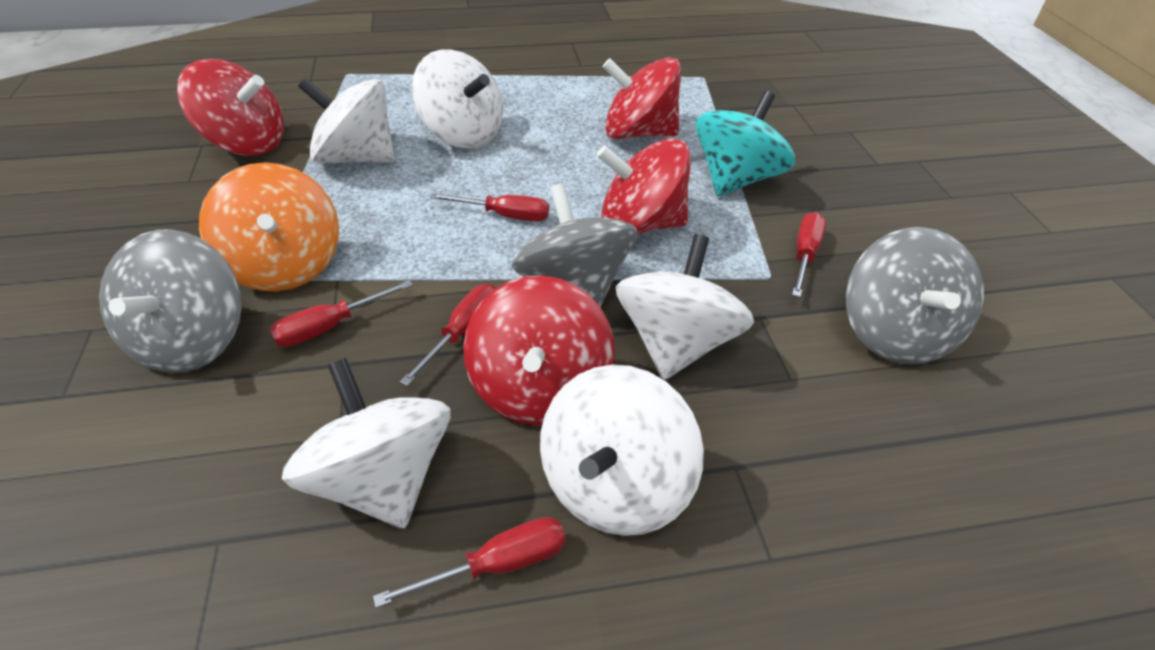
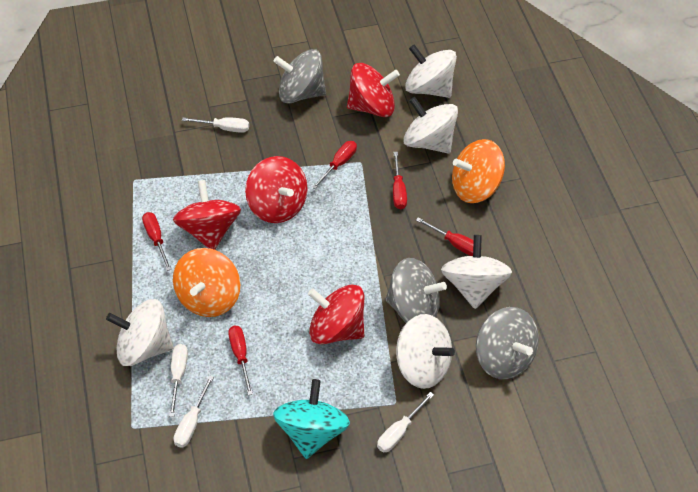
orange spinning top: 1 -> 2
white screwdriver: 0 -> 4

